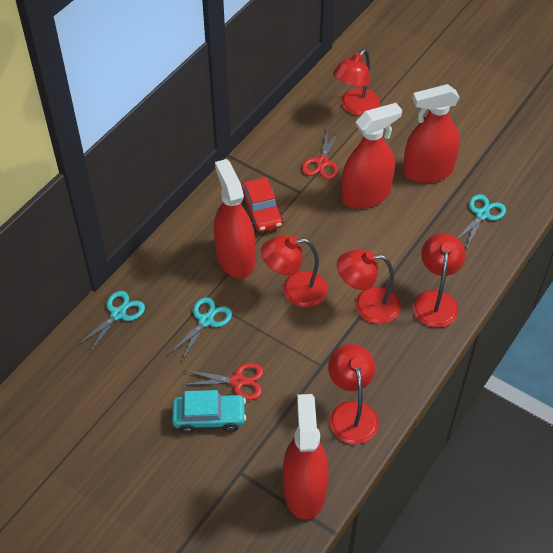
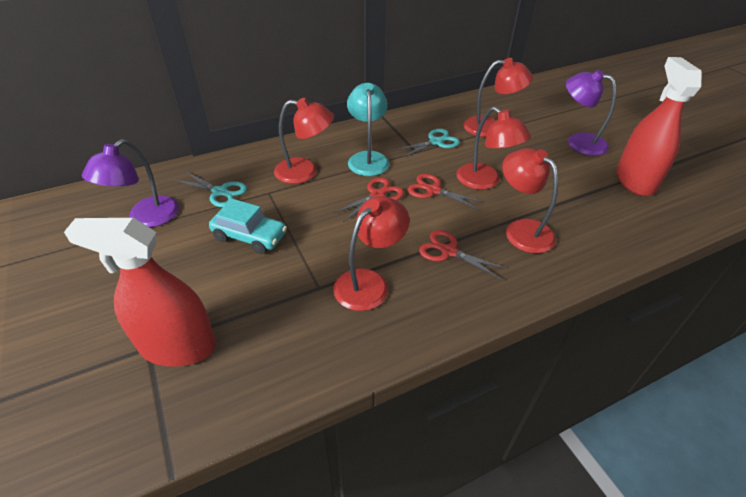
purple lamp: 0 -> 2
red car: 1 -> 0
red scissors: 2 -> 3
red spray bottle: 4 -> 2
turquoise lamp: 0 -> 1
turquoise scissors: 3 -> 2

